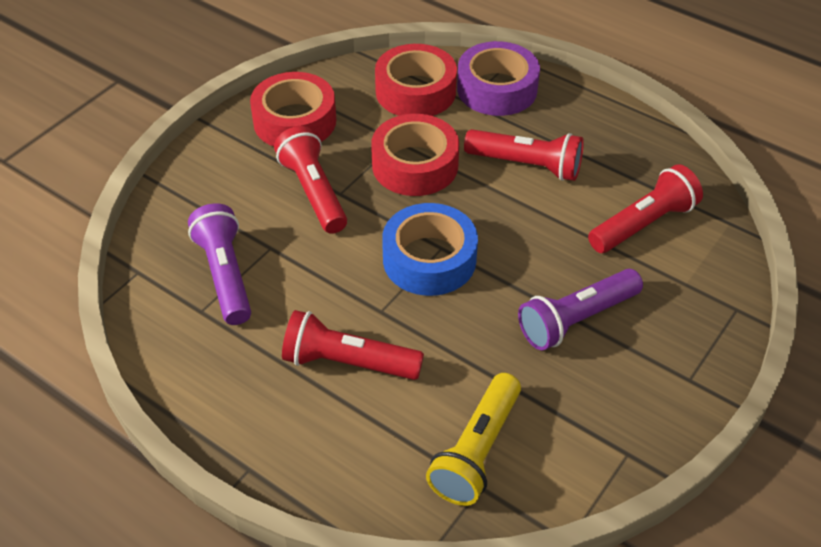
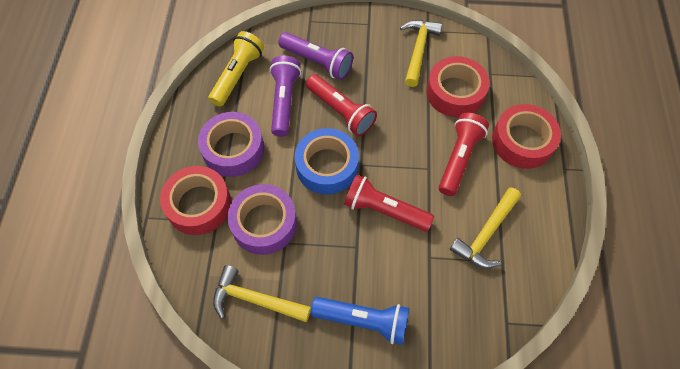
blue flashlight: 0 -> 1
purple tape: 1 -> 2
red flashlight: 4 -> 3
yellow hammer: 0 -> 3

